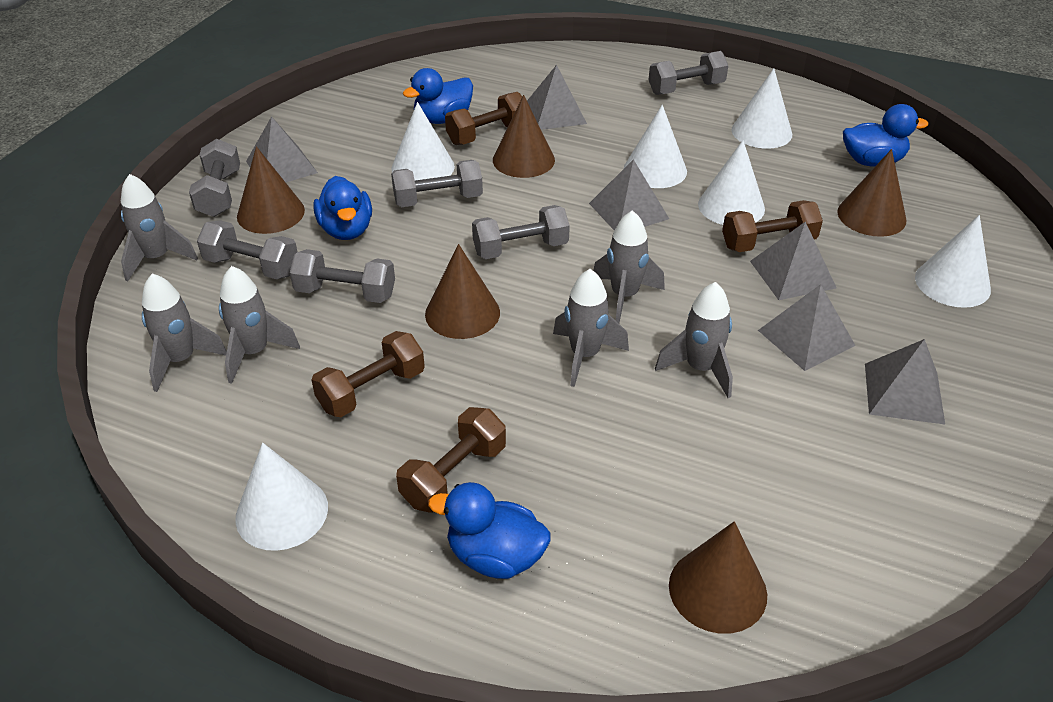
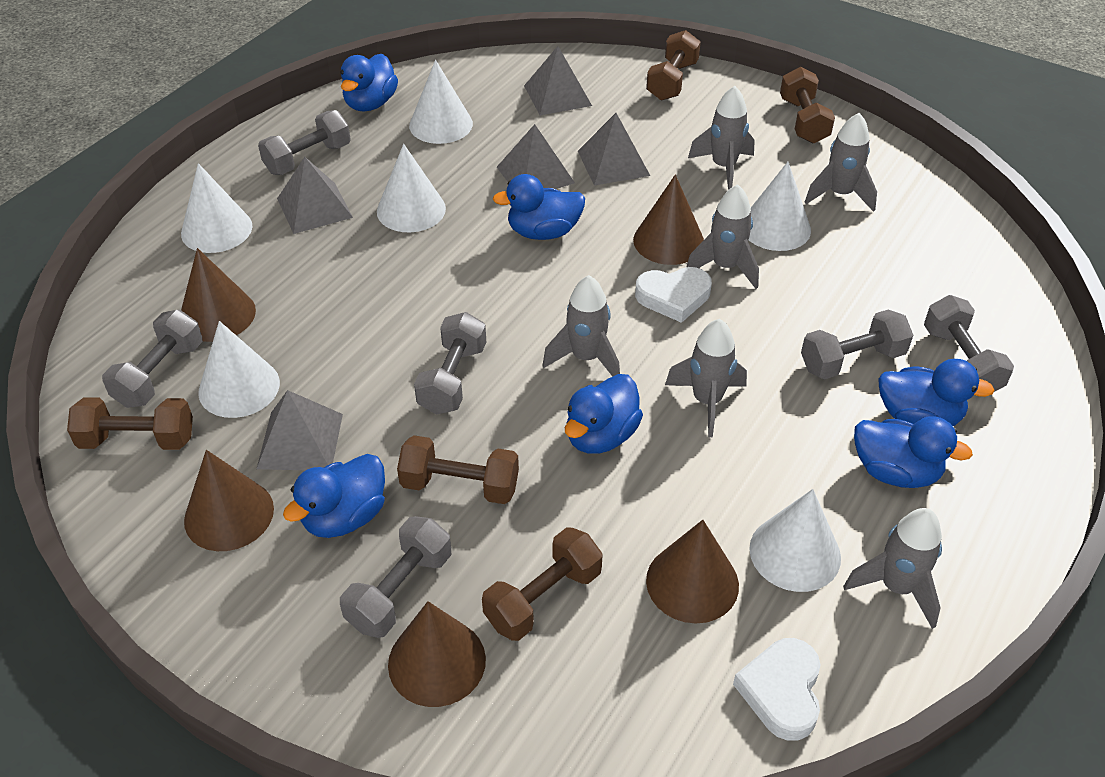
blue duck: 4 -> 6
brown dumbbell: 4 -> 5
grey pyramid: 6 -> 5
white heart: 0 -> 2

